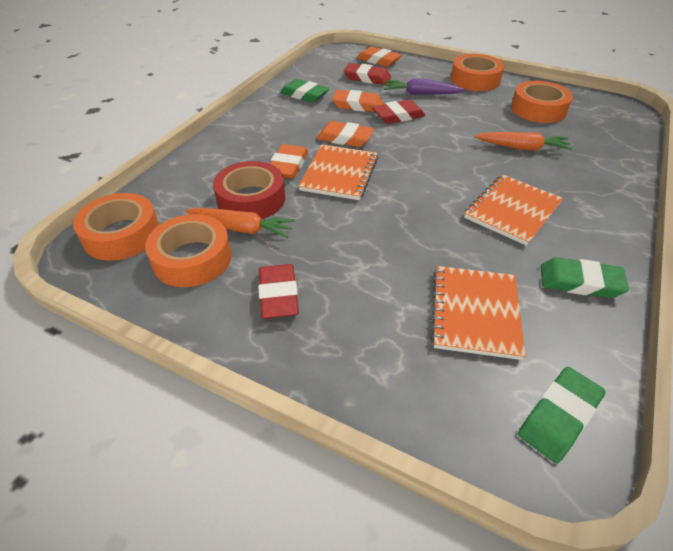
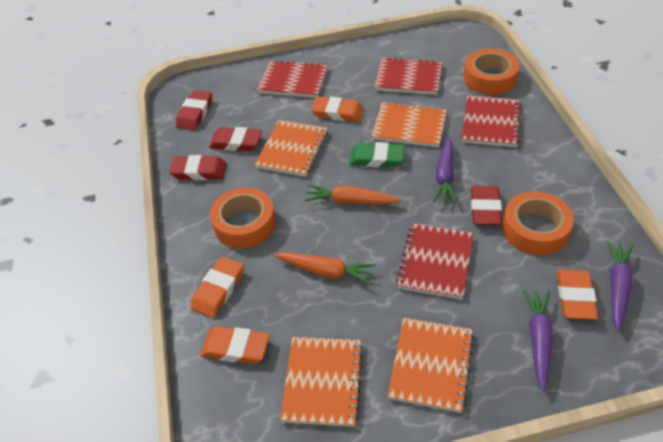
green eraser: 3 -> 1
orange notebook: 3 -> 4
orange tape: 4 -> 3
purple carrot: 1 -> 3
red eraser: 3 -> 4
red notebook: 0 -> 4
red tape: 1 -> 0

